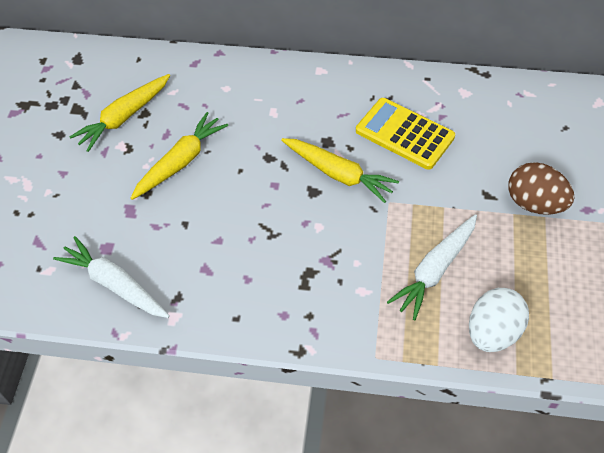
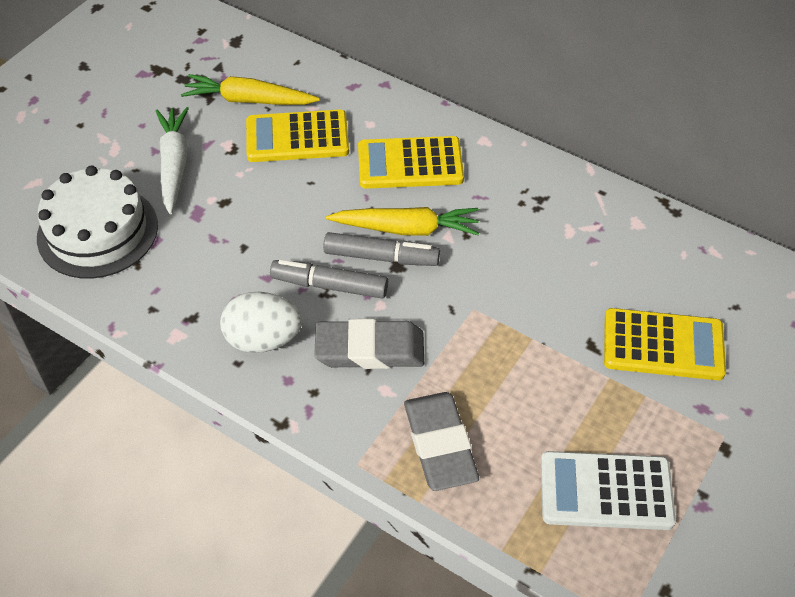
brown egg: 1 -> 0
grey eraser: 0 -> 2
grey marker: 0 -> 2
white cake: 0 -> 1
white calculator: 0 -> 1
white carrot: 2 -> 1
yellow calculator: 1 -> 3
yellow carrot: 3 -> 2

